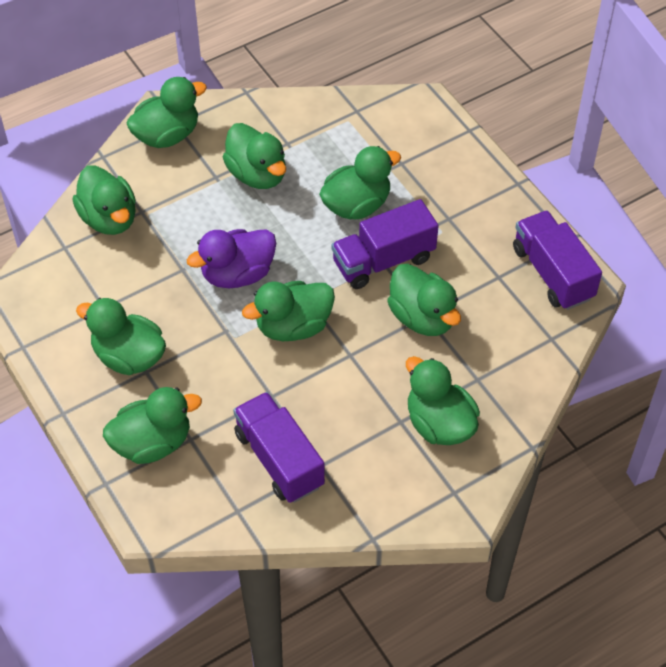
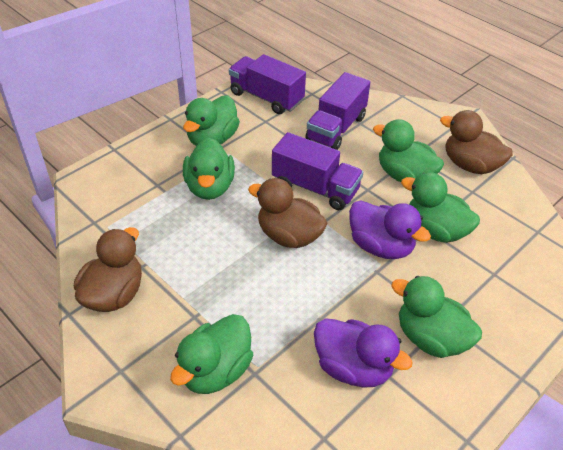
brown duck: 0 -> 3
green duck: 9 -> 6
purple duck: 1 -> 2

